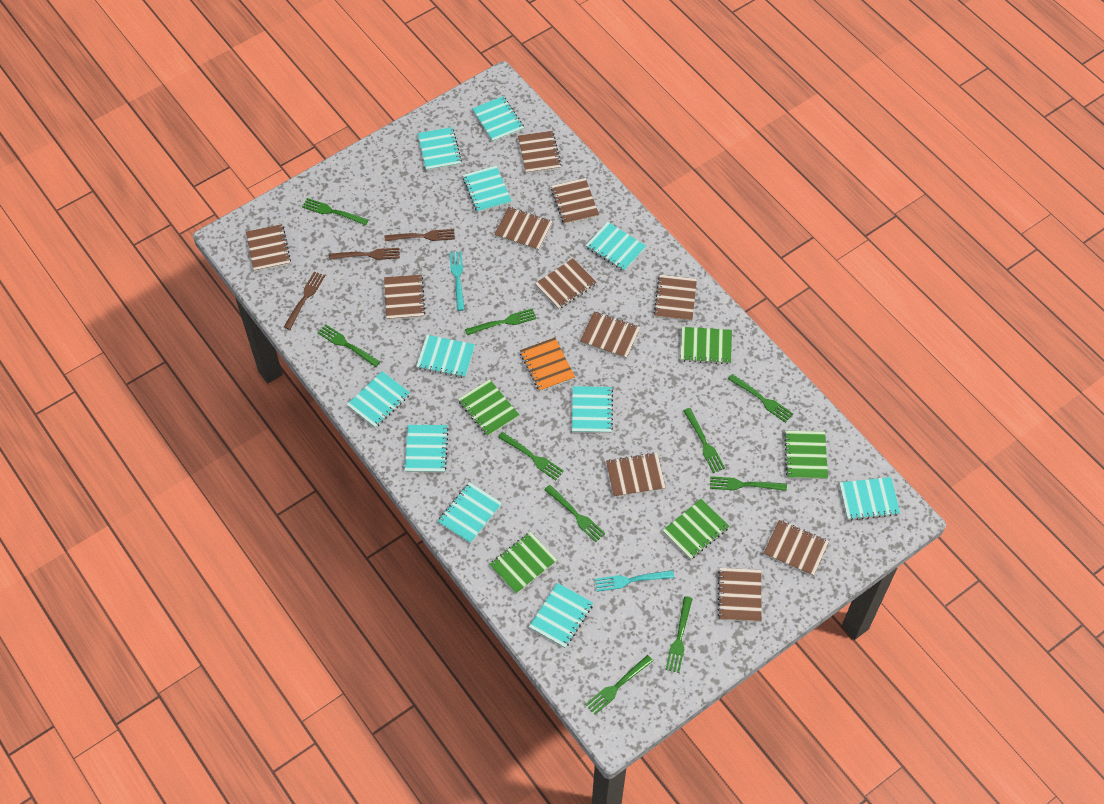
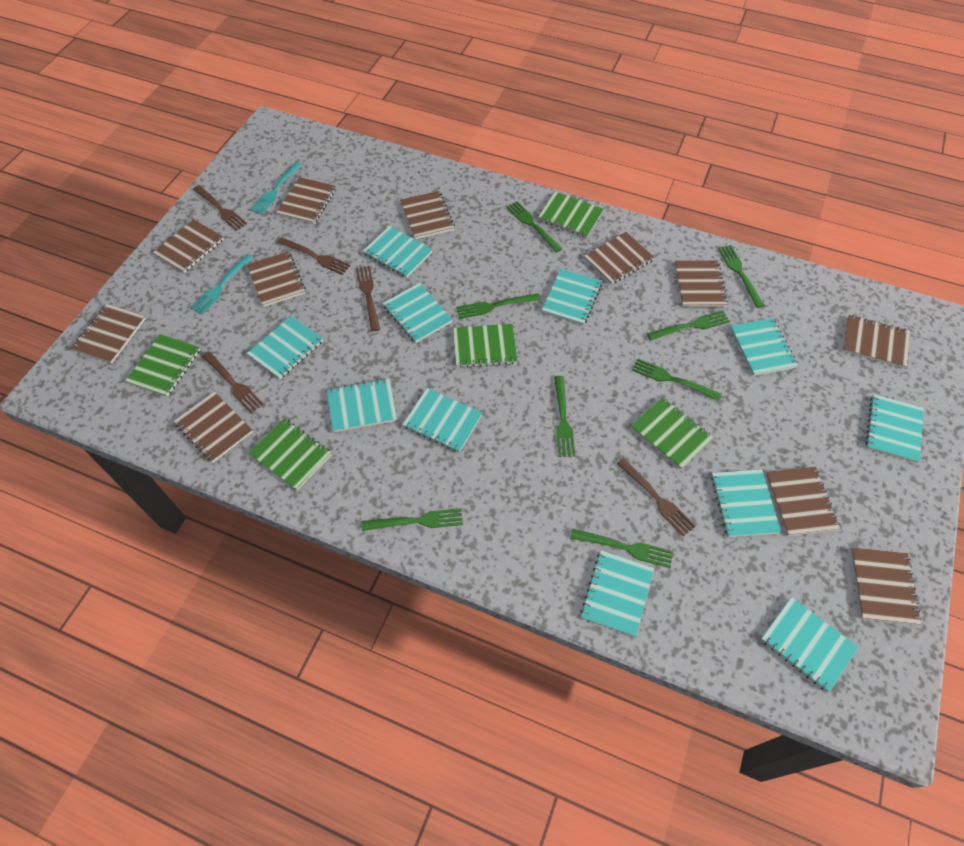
brown fork: 3 -> 5
green fork: 10 -> 8
orange notebook: 1 -> 0

